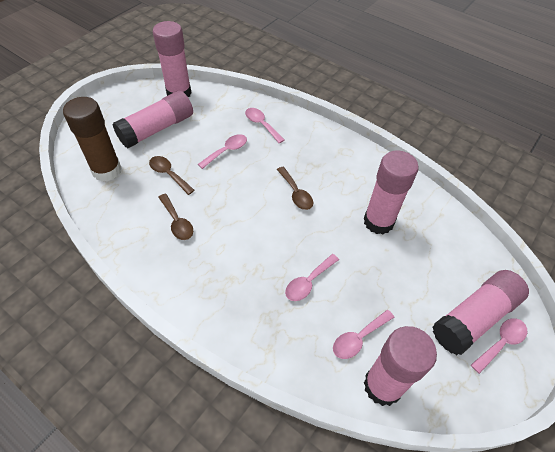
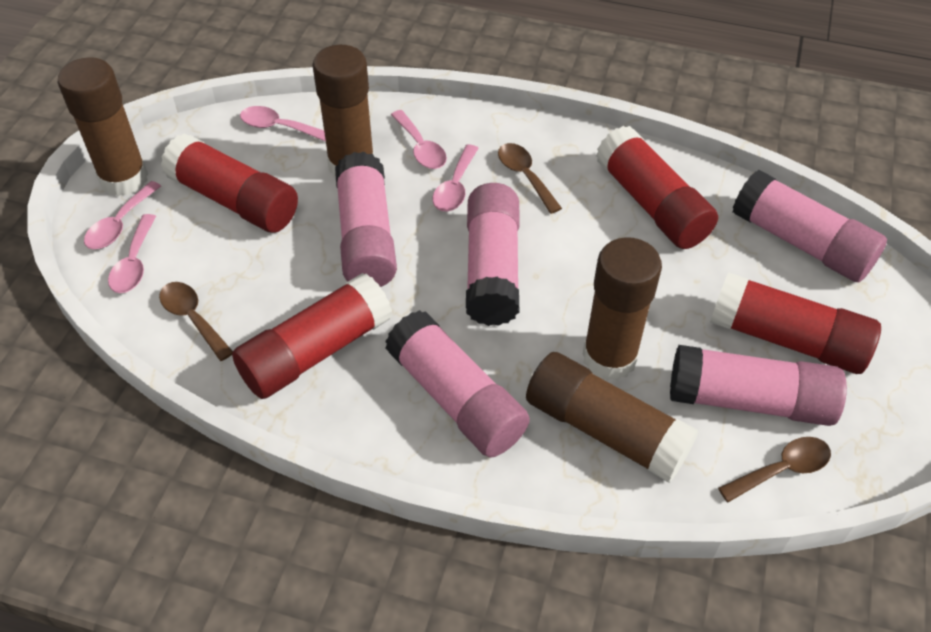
brown glue stick: 1 -> 4
red glue stick: 0 -> 4

